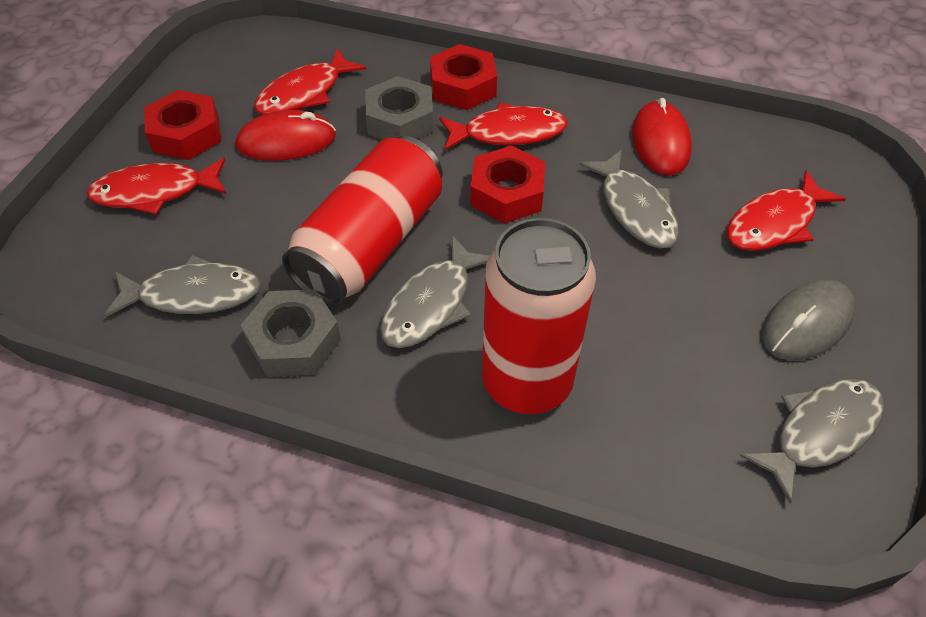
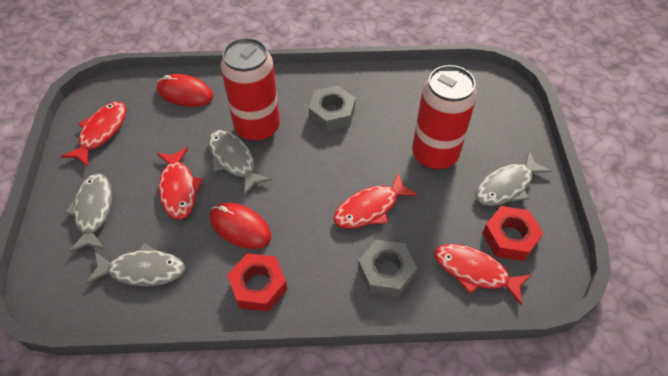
grey mouse: 1 -> 0
red nut: 3 -> 2

